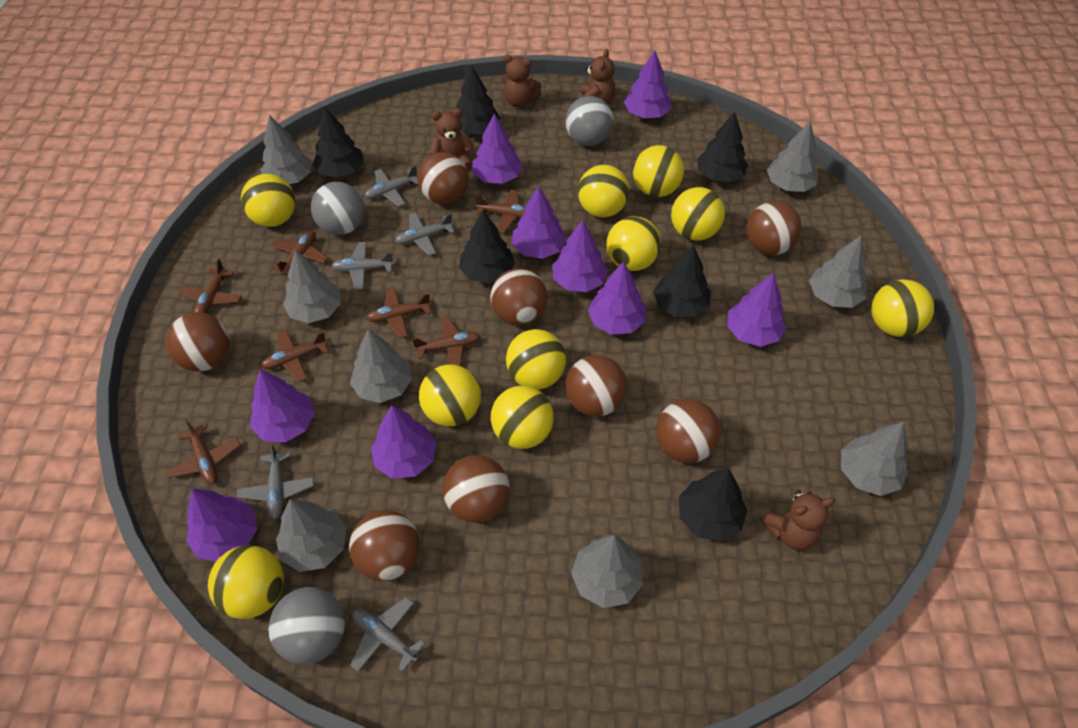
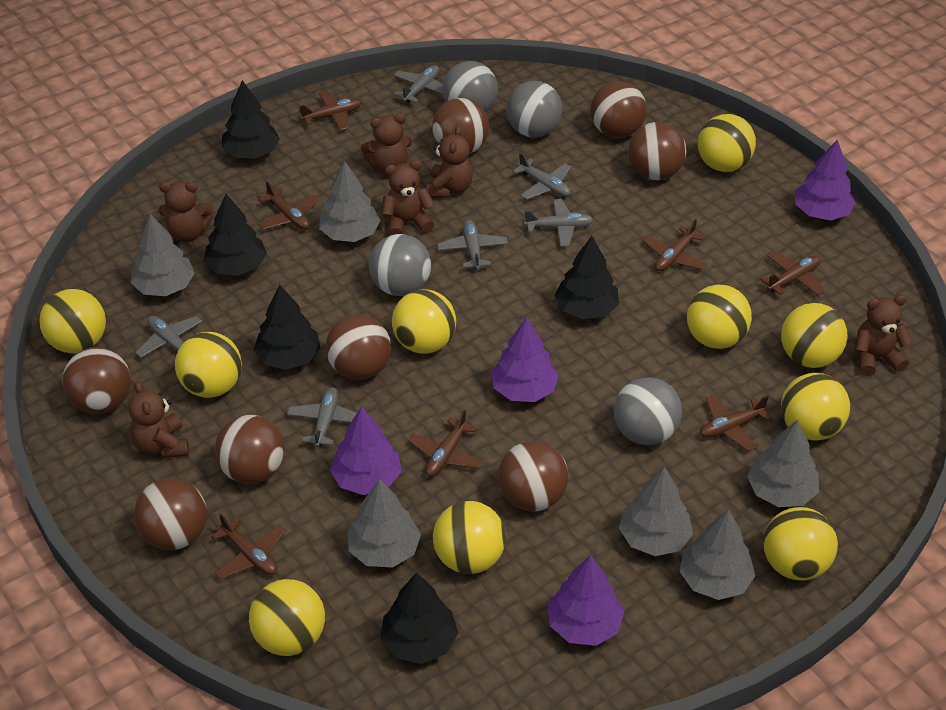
black tree: 6 -> 5
brown teddy bear: 4 -> 6
grey ball: 3 -> 4
grey plane: 5 -> 6
grey tree: 8 -> 6
purple tree: 9 -> 4

